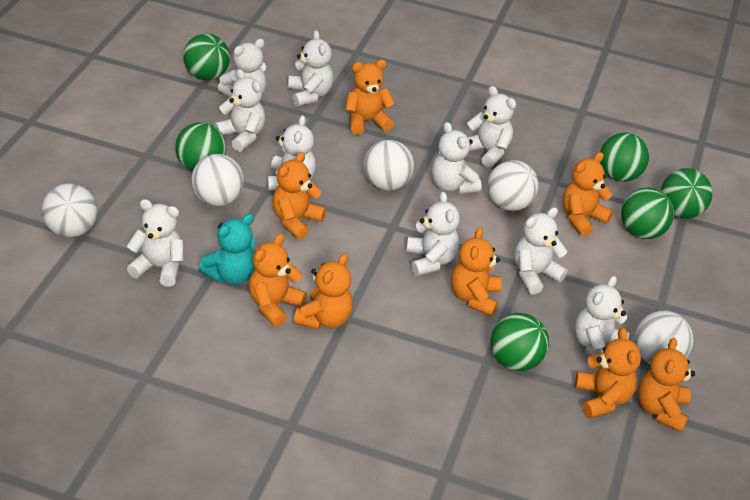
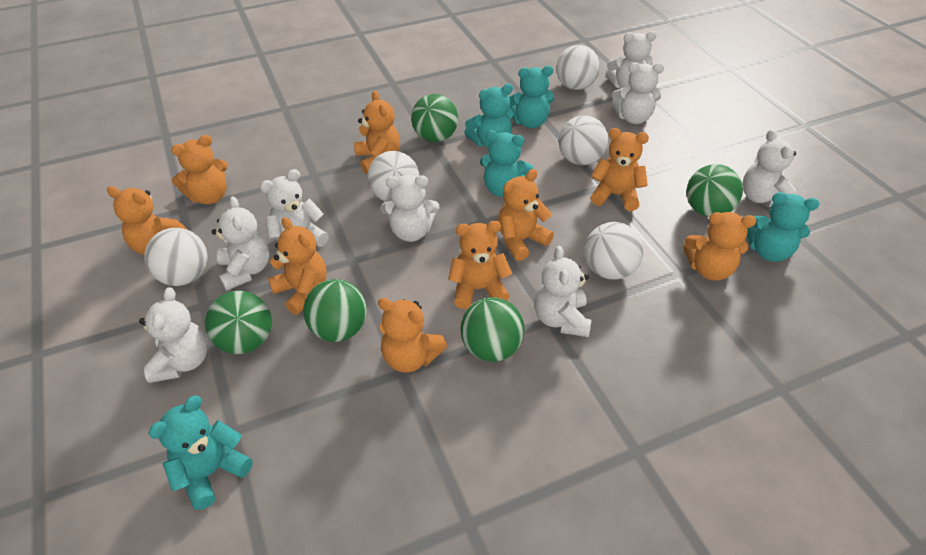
green ball: 6 -> 5
orange teddy bear: 8 -> 9
turquoise teddy bear: 1 -> 5
white teddy bear: 10 -> 8

